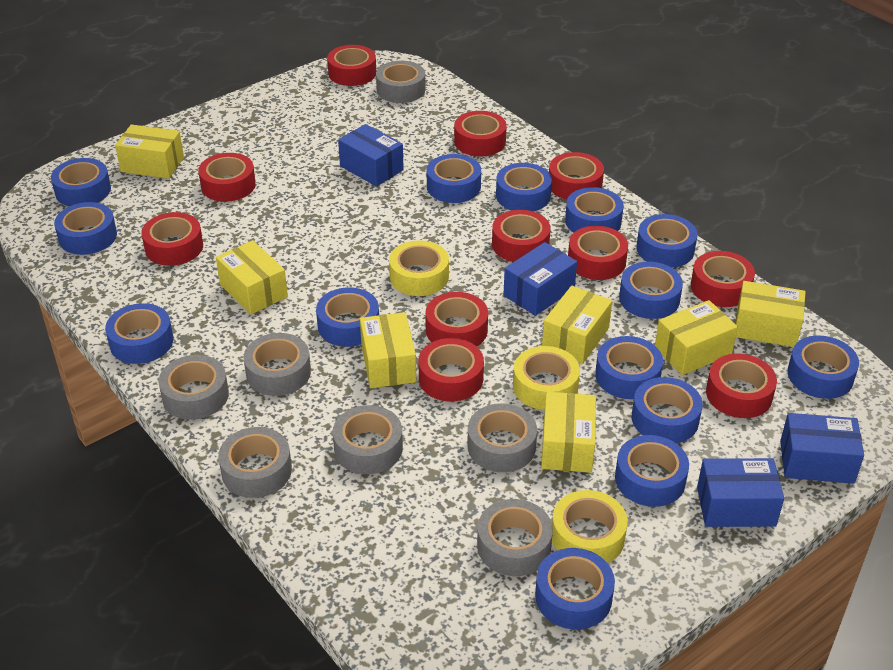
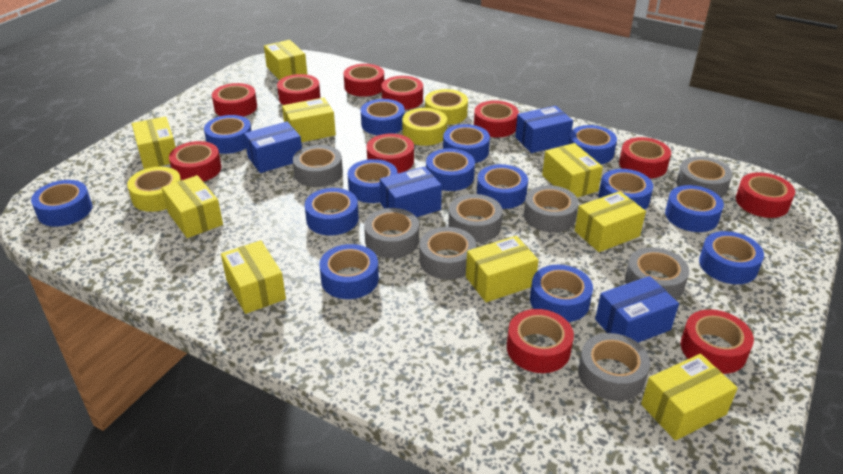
grey tape: 7 -> 8
yellow box: 7 -> 9

